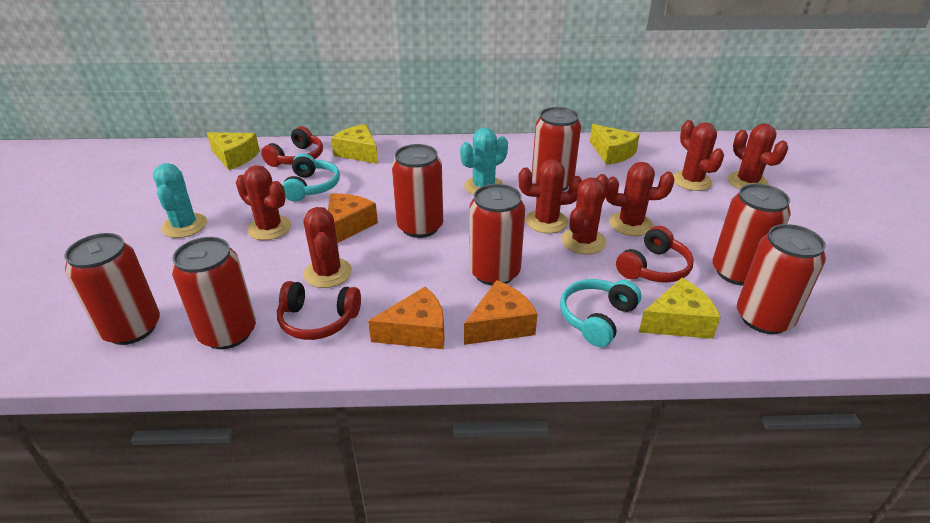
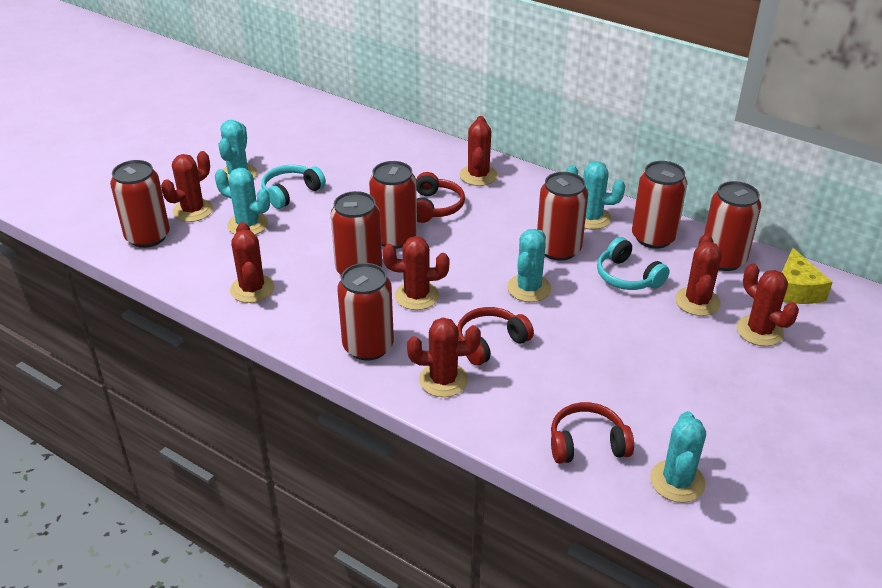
orange cheese: 3 -> 0
turquoise cactus: 2 -> 5
yellow cheese: 4 -> 1

